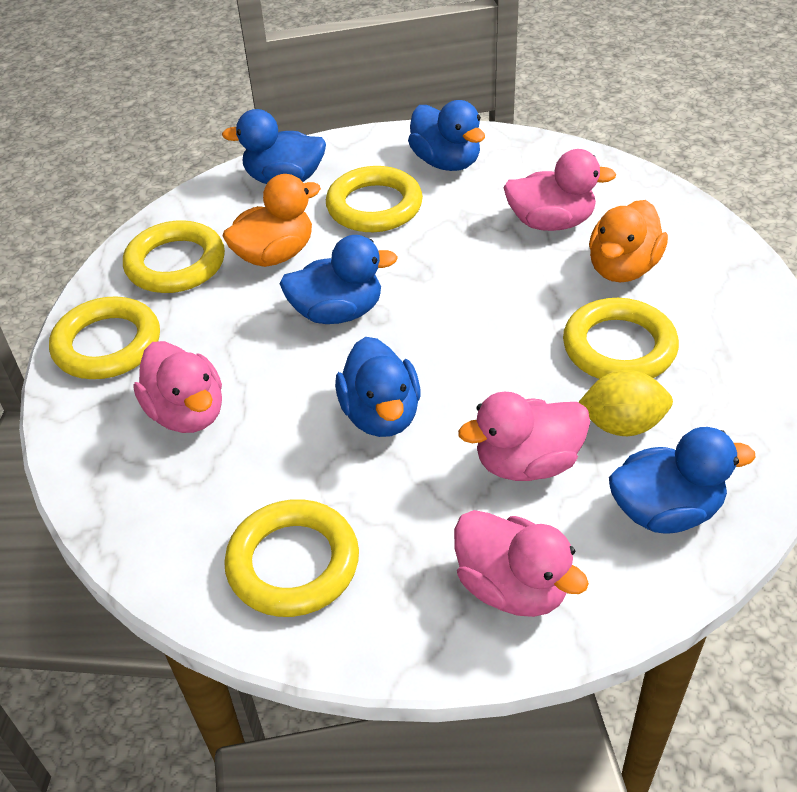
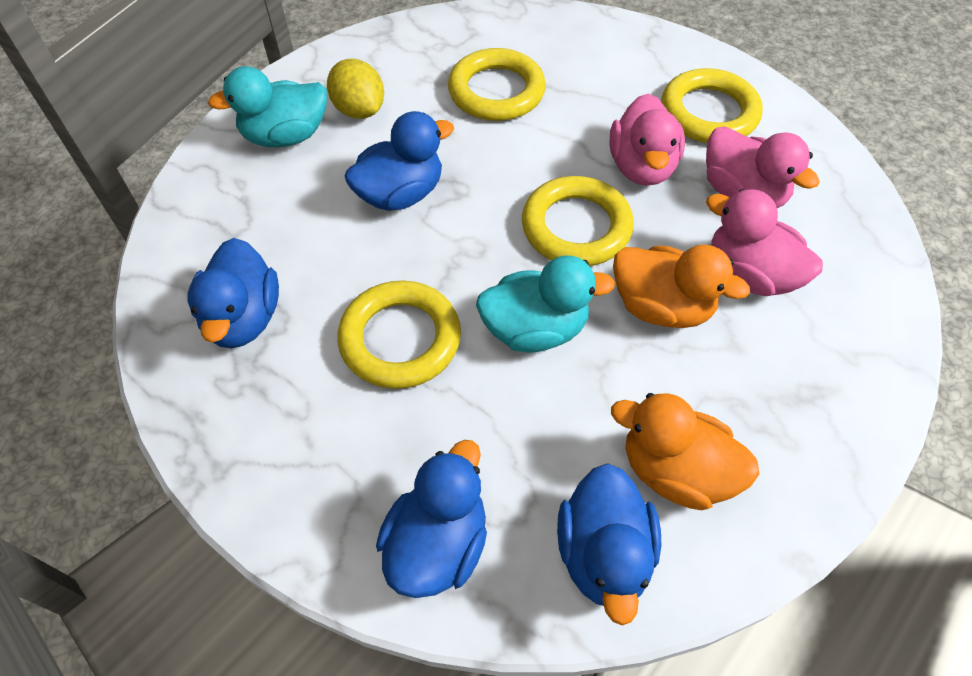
blue duck: 5 -> 4
pink duck: 4 -> 3
turquoise duck: 0 -> 2
yellow ring: 5 -> 4

